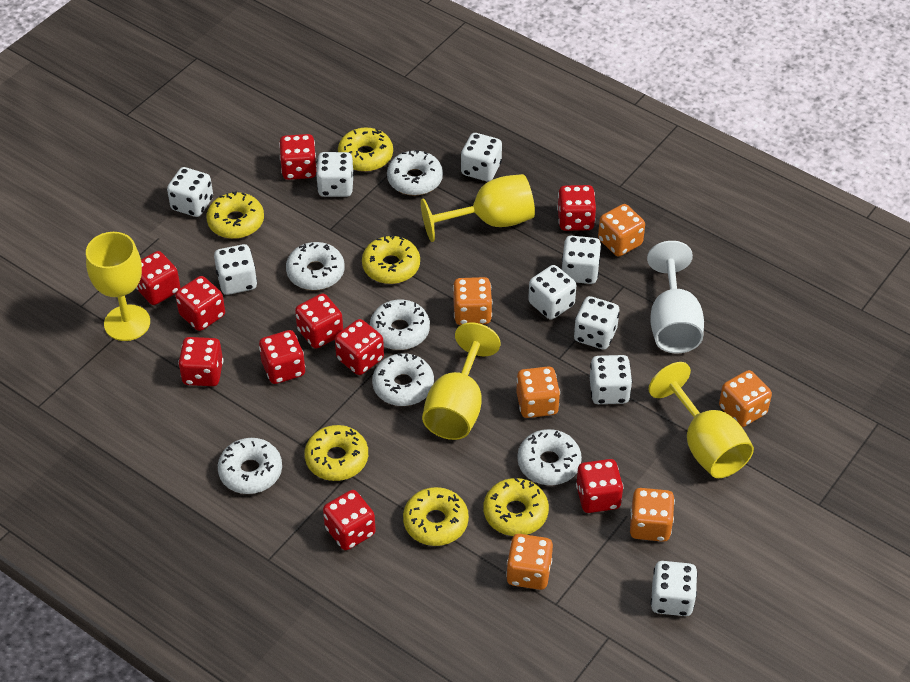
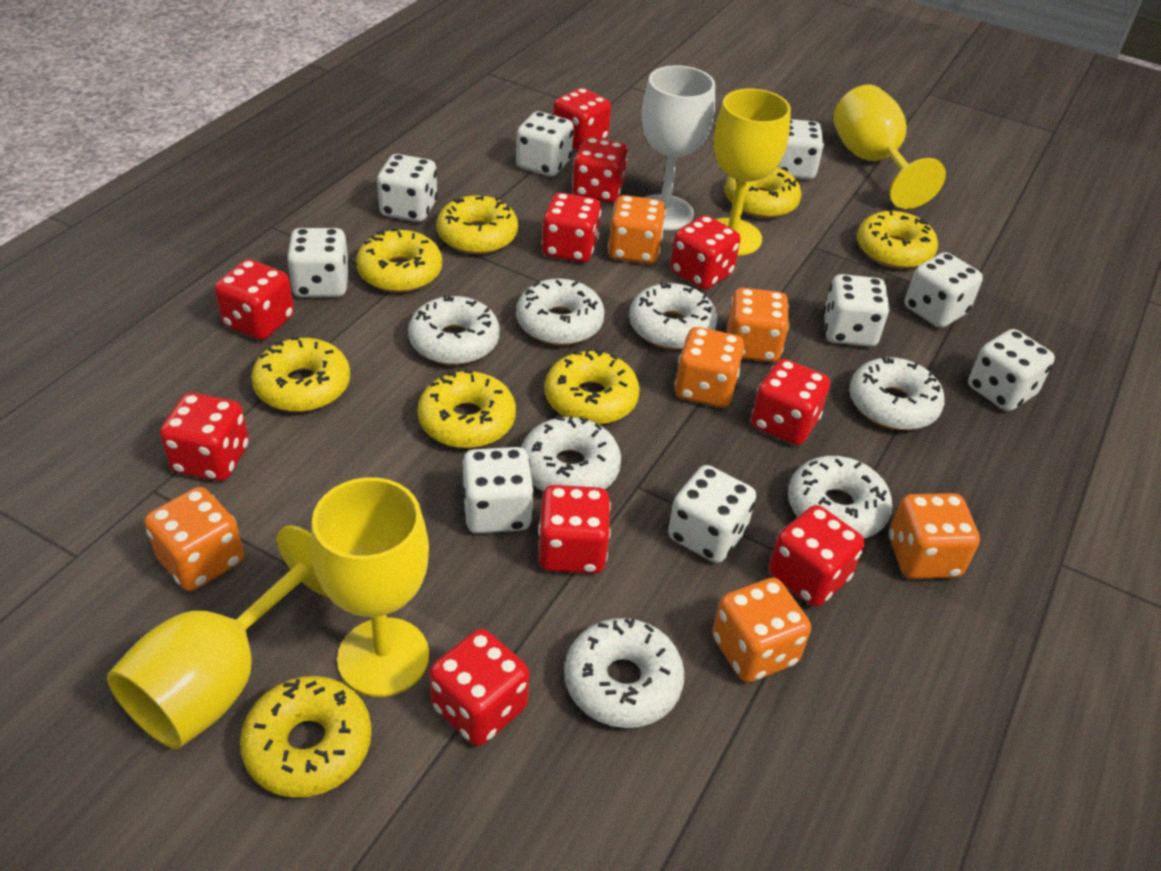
white donut: 6 -> 7
yellow donut: 6 -> 8

